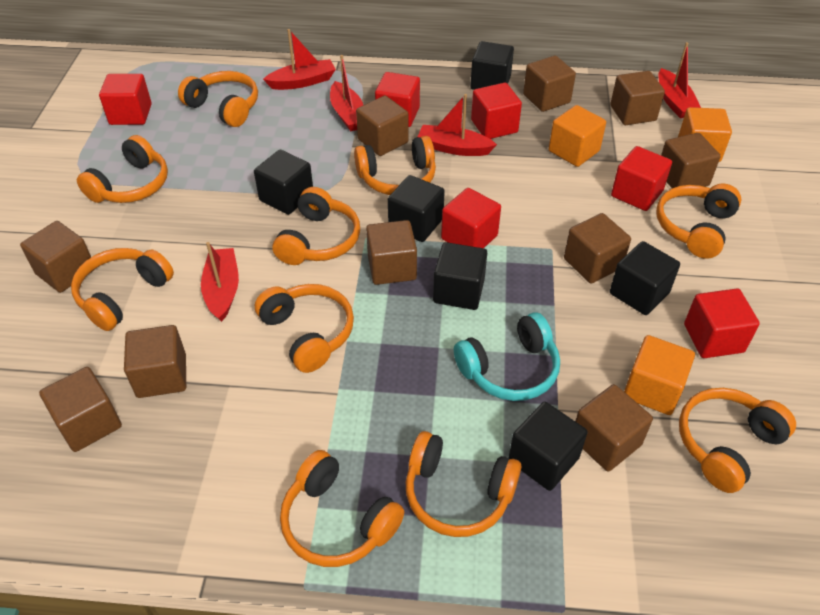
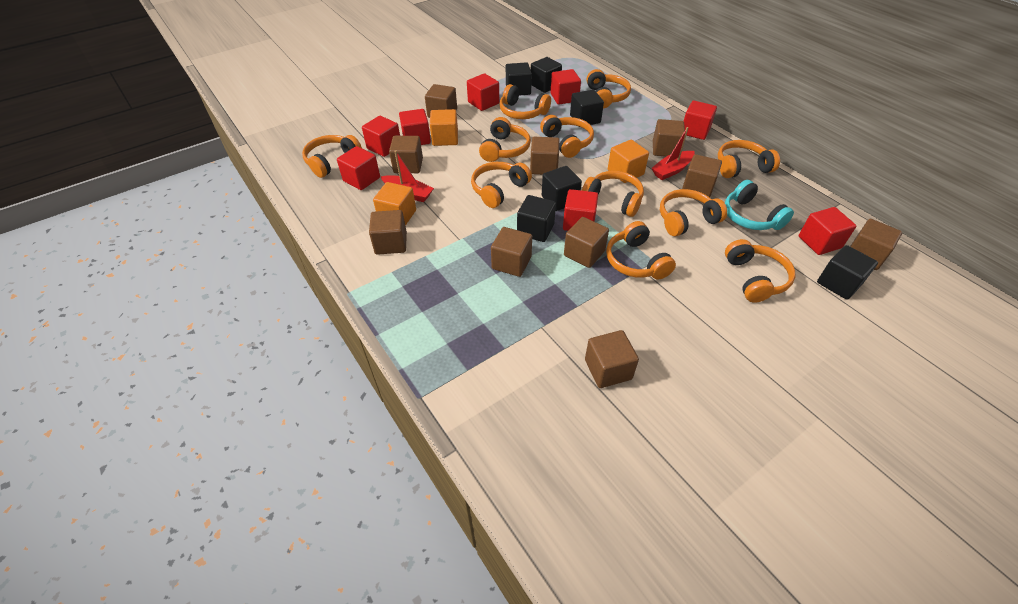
orange headphones: 10 -> 11
red boat: 5 -> 2
red cube: 6 -> 8

